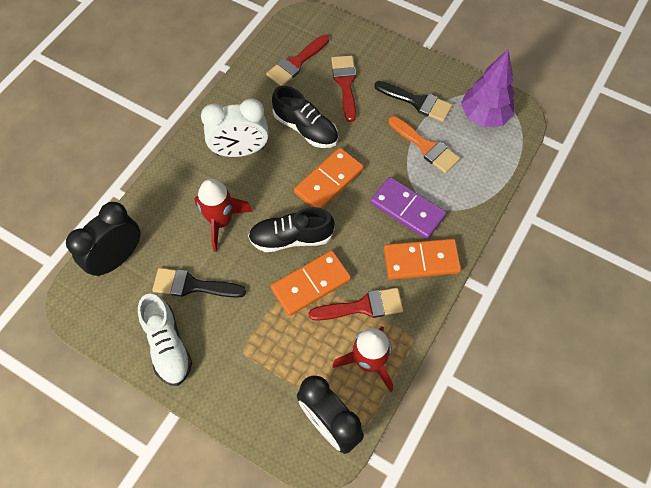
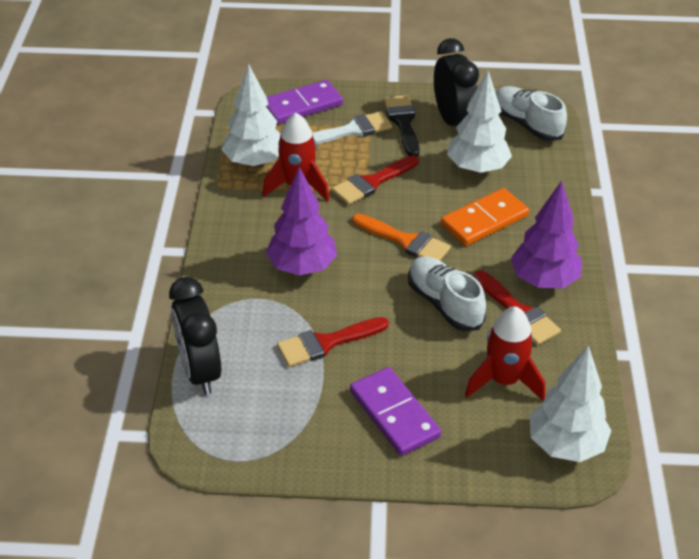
black brush: 2 -> 1
black shoe: 2 -> 0
orange domino: 3 -> 1
purple domino: 1 -> 2
purple tree: 1 -> 2
white brush: 0 -> 1
white clock: 1 -> 0
white shoe: 1 -> 2
white tree: 0 -> 3

